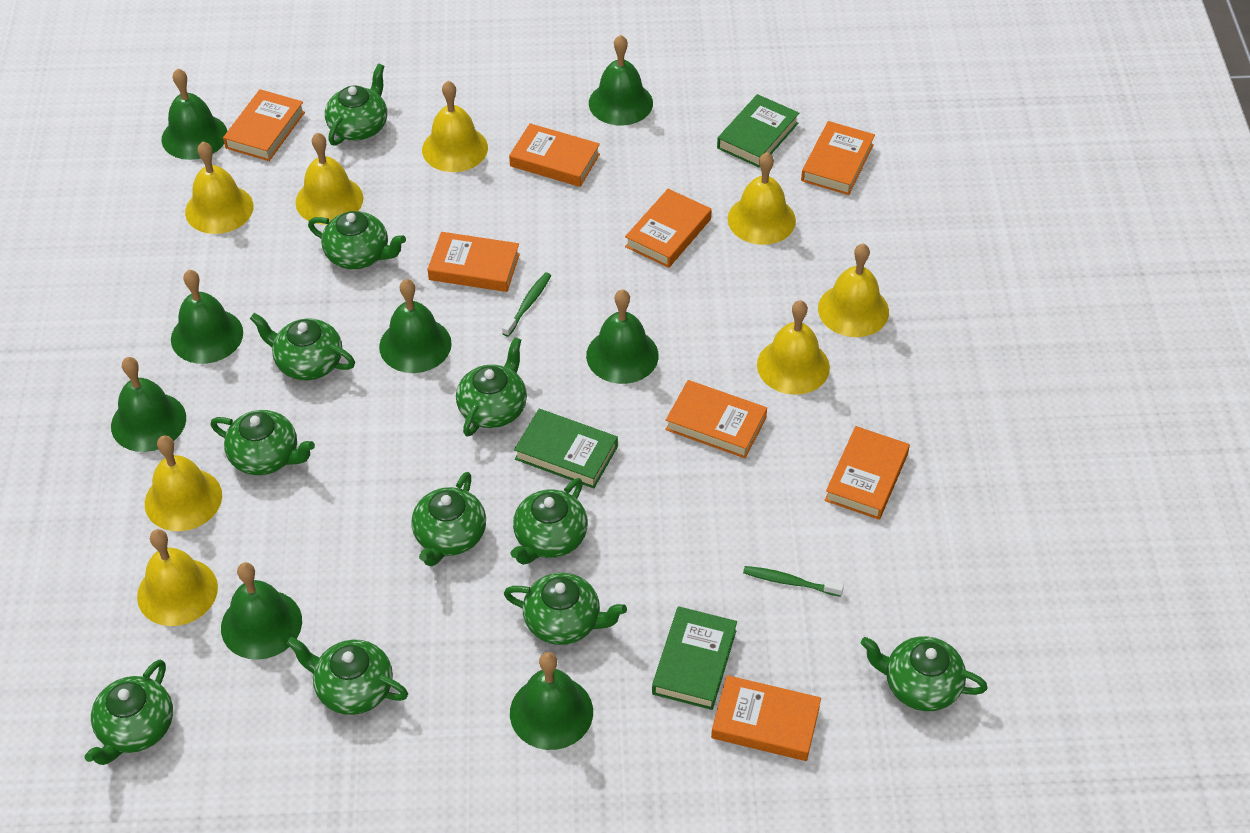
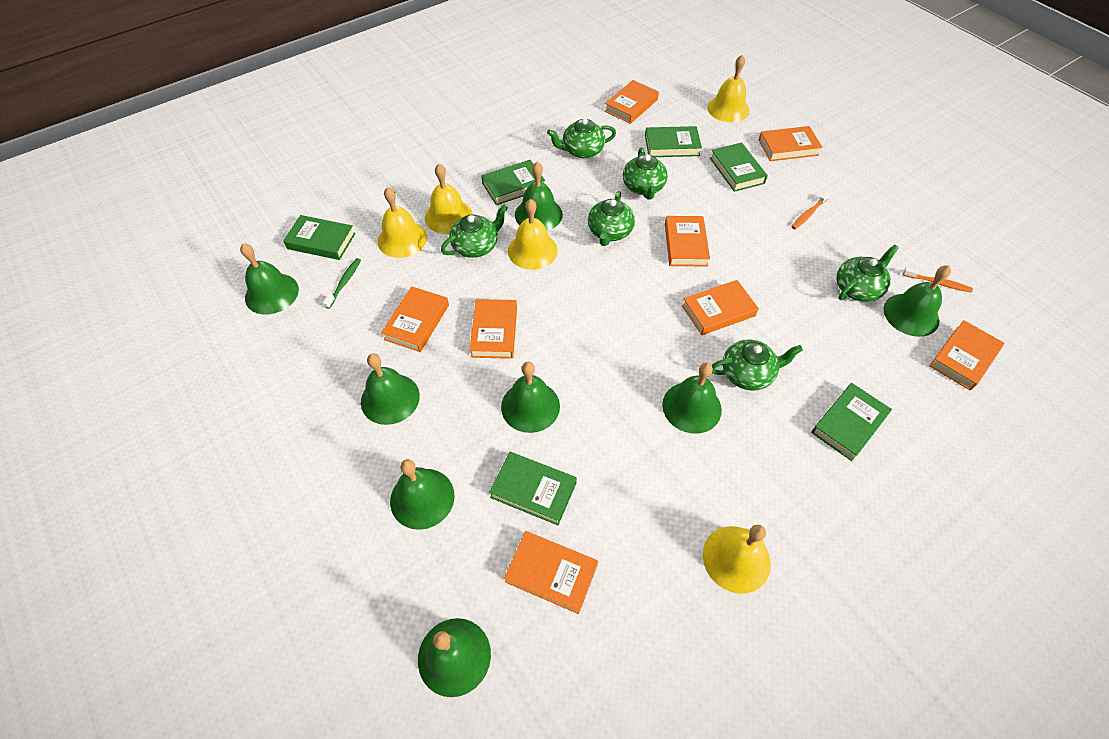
green book: 3 -> 6
green teapot: 11 -> 6
green toothbrush: 2 -> 1
orange toothbrush: 0 -> 2
yellow bell: 8 -> 5

